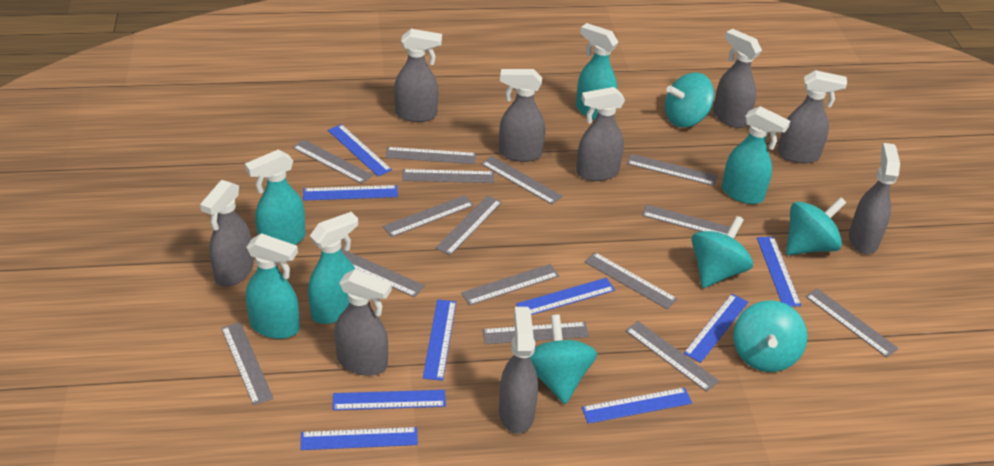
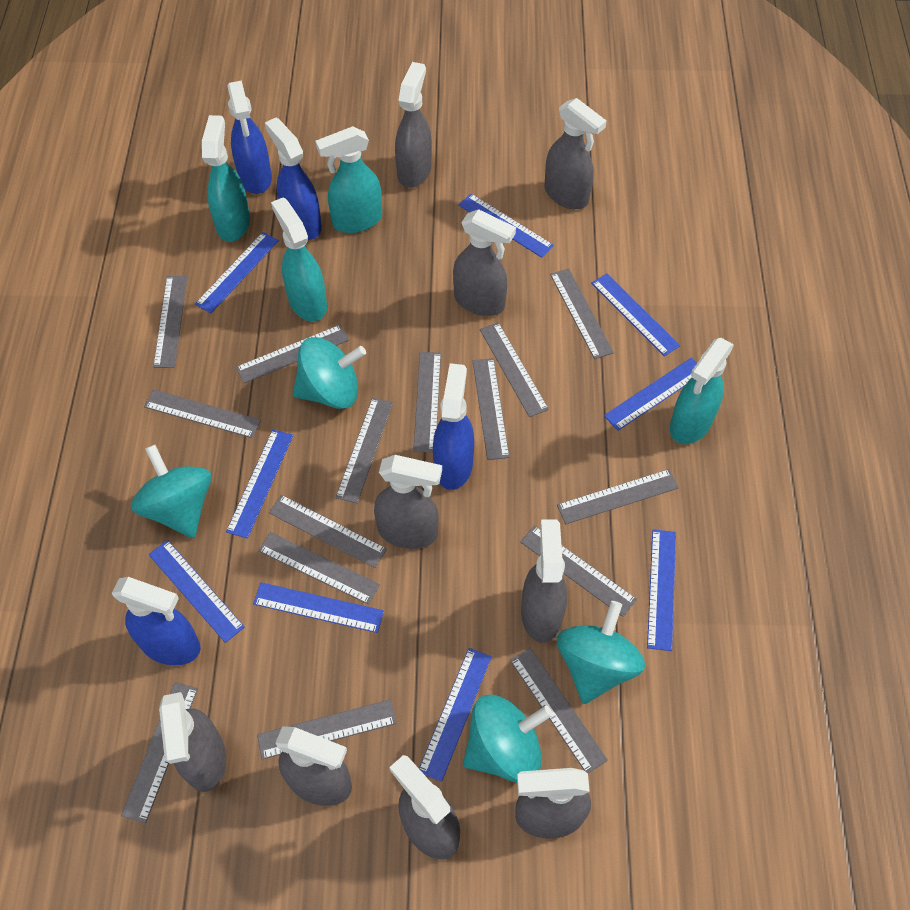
blue spray bottle: 0 -> 4
turquoise spinning top: 5 -> 4
turquoise spray bottle: 5 -> 4

